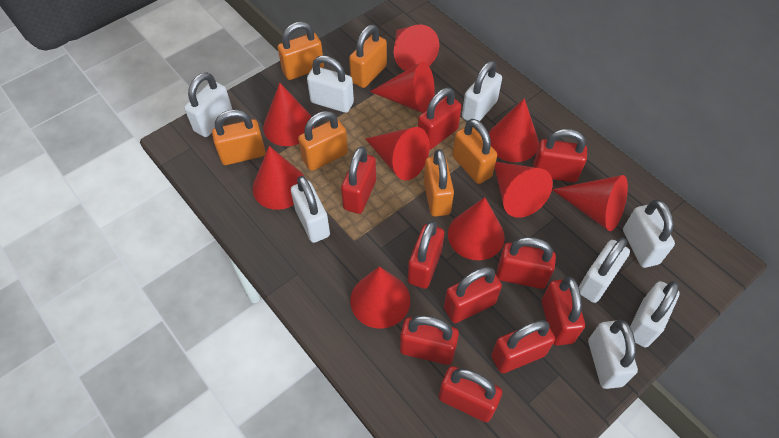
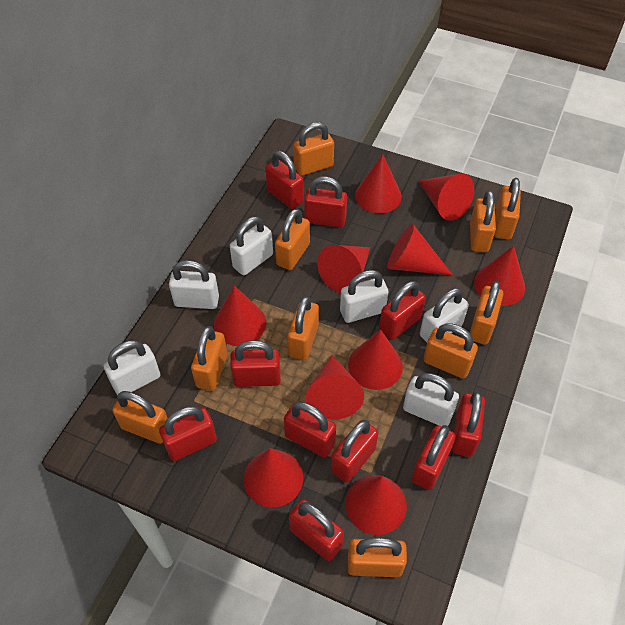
orange padlock: 6 -> 10
white padlock: 8 -> 6

